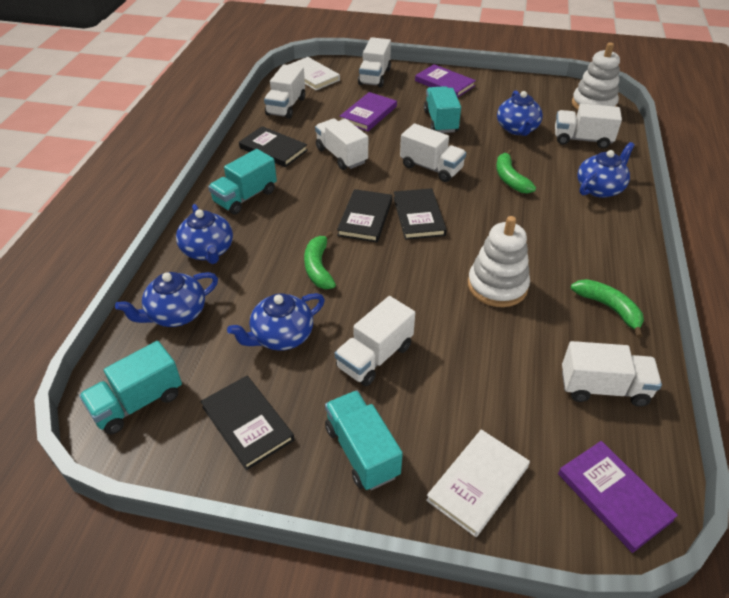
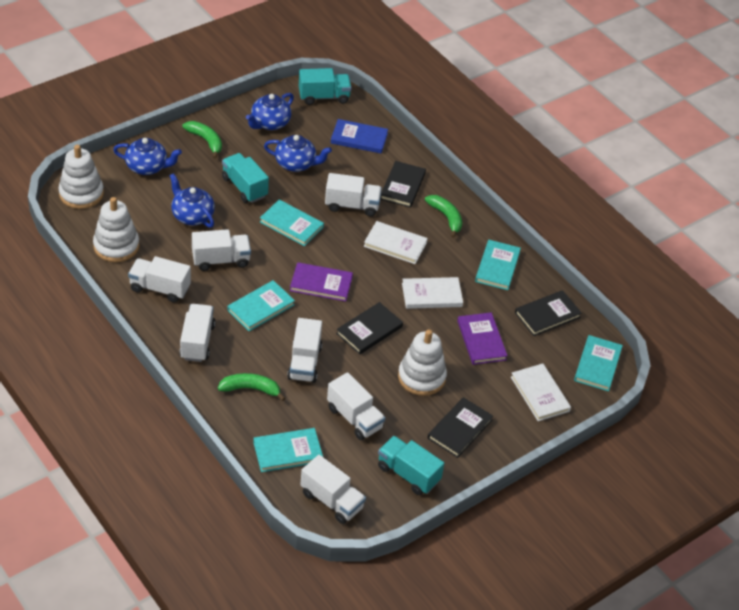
blue book: 0 -> 1
blue teapot: 5 -> 4
purple book: 3 -> 2
turquoise book: 0 -> 5
turquoise truck: 4 -> 3
white book: 2 -> 3
white stacking toy: 2 -> 3

